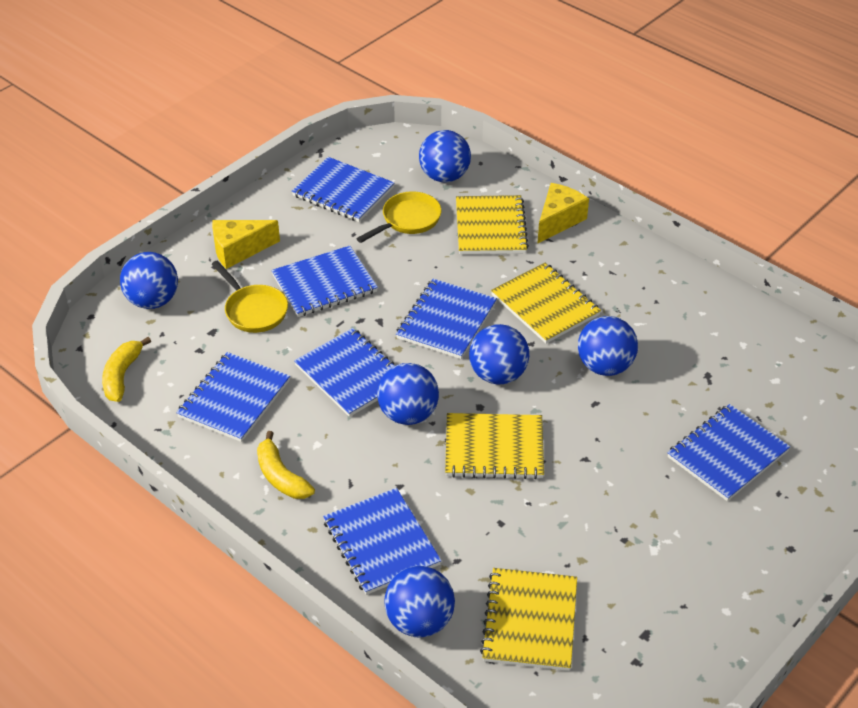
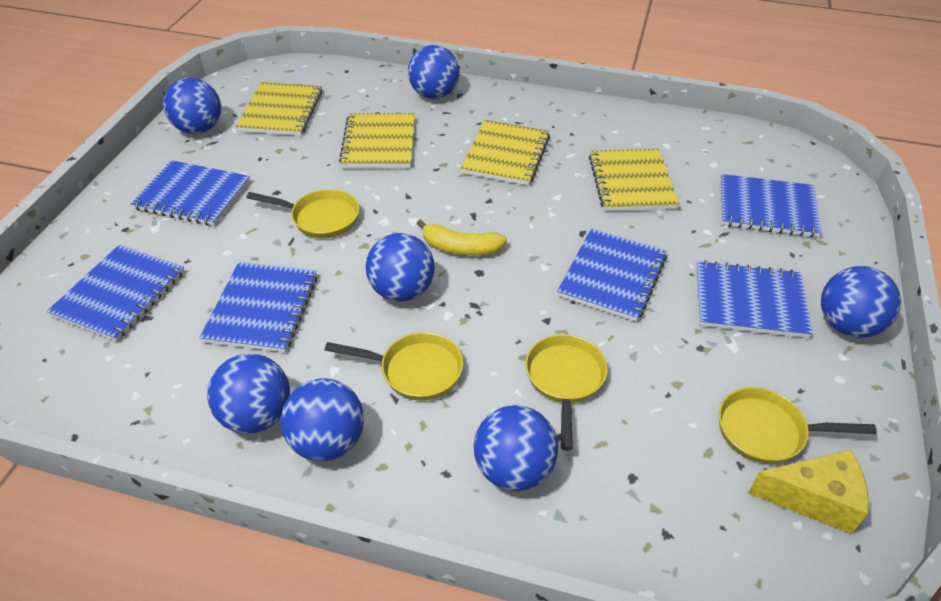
blue ball: 6 -> 7
blue notebook: 7 -> 6
yellow banana: 2 -> 1
yellow cheese: 2 -> 1
yellow pan: 2 -> 4

